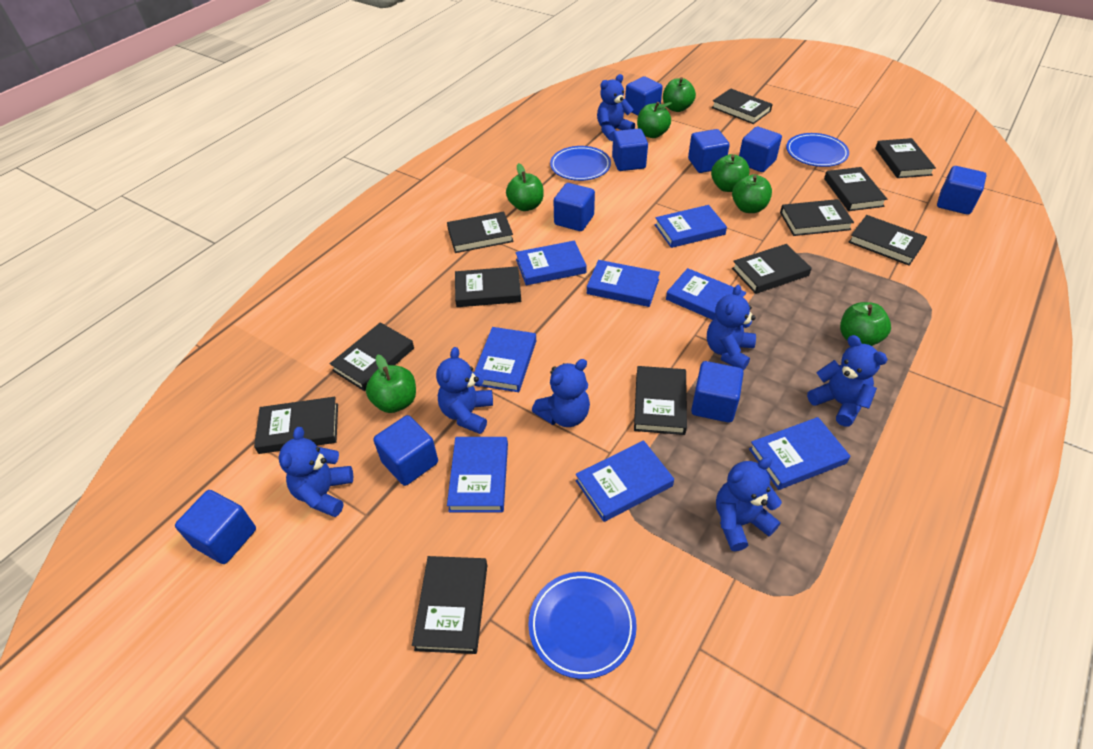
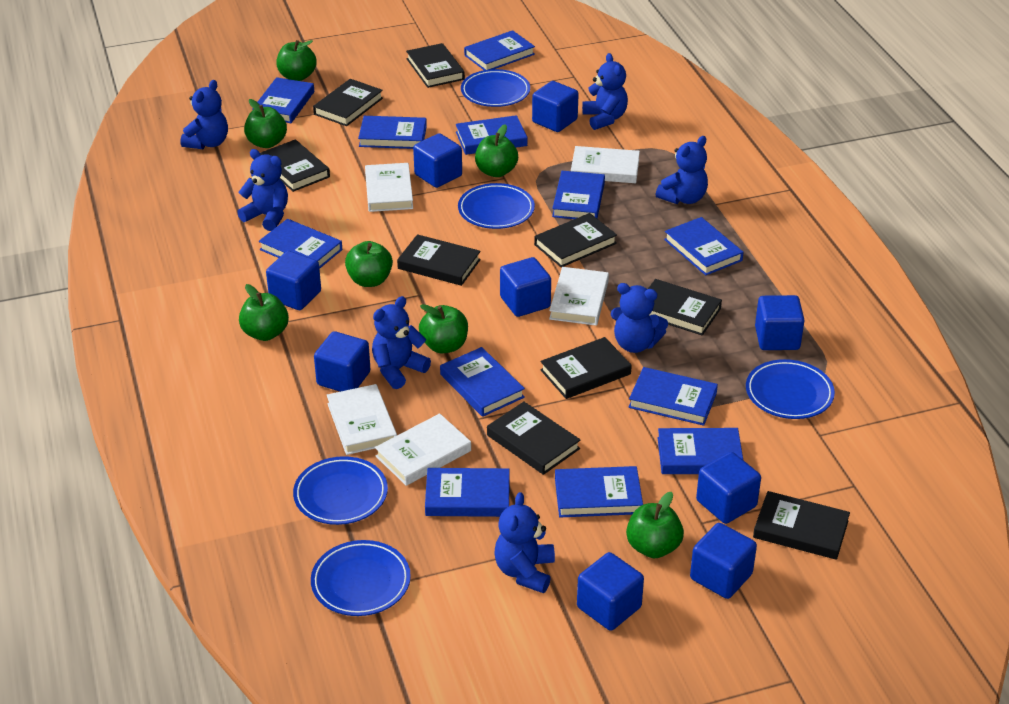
black book: 12 -> 9
blue book: 8 -> 12
blue plate: 3 -> 5
white book: 0 -> 5

